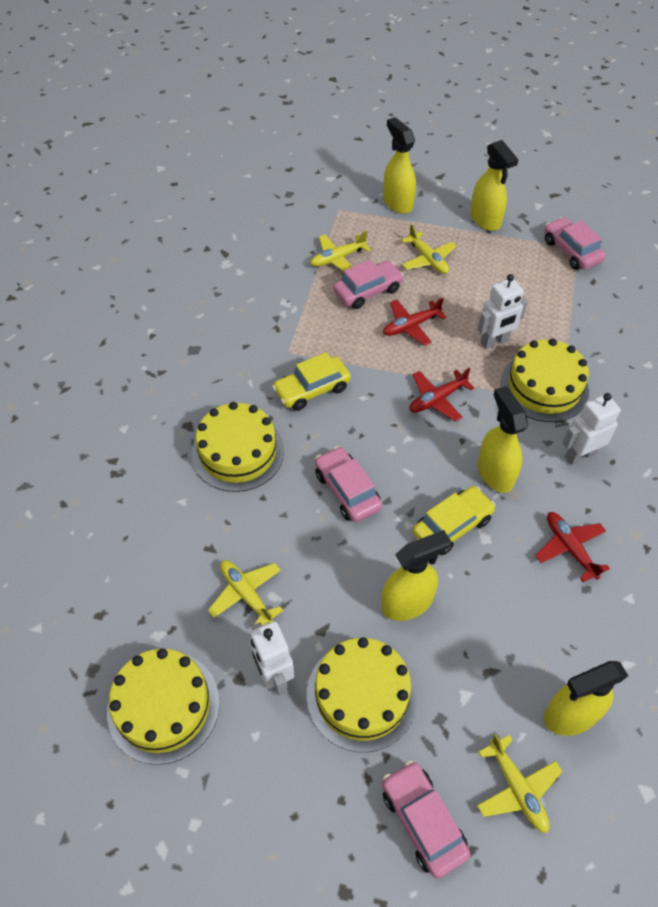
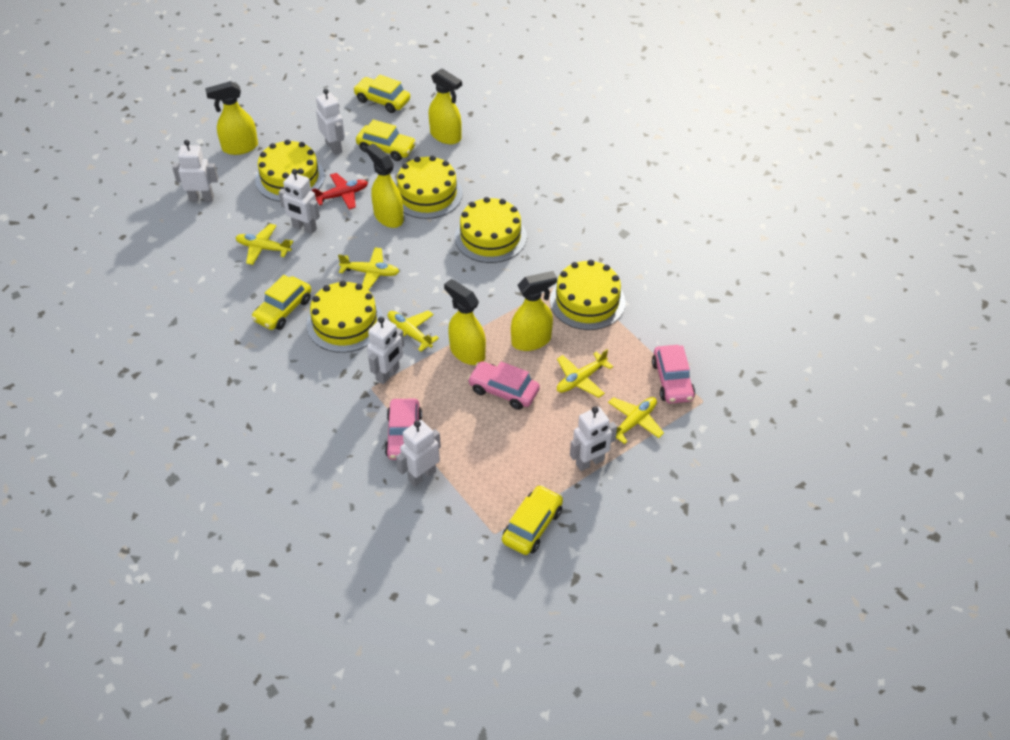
pink car: 4 -> 3
red plane: 3 -> 1
white robot: 3 -> 6
yellow cake: 4 -> 5
yellow car: 2 -> 4
yellow plane: 4 -> 5

